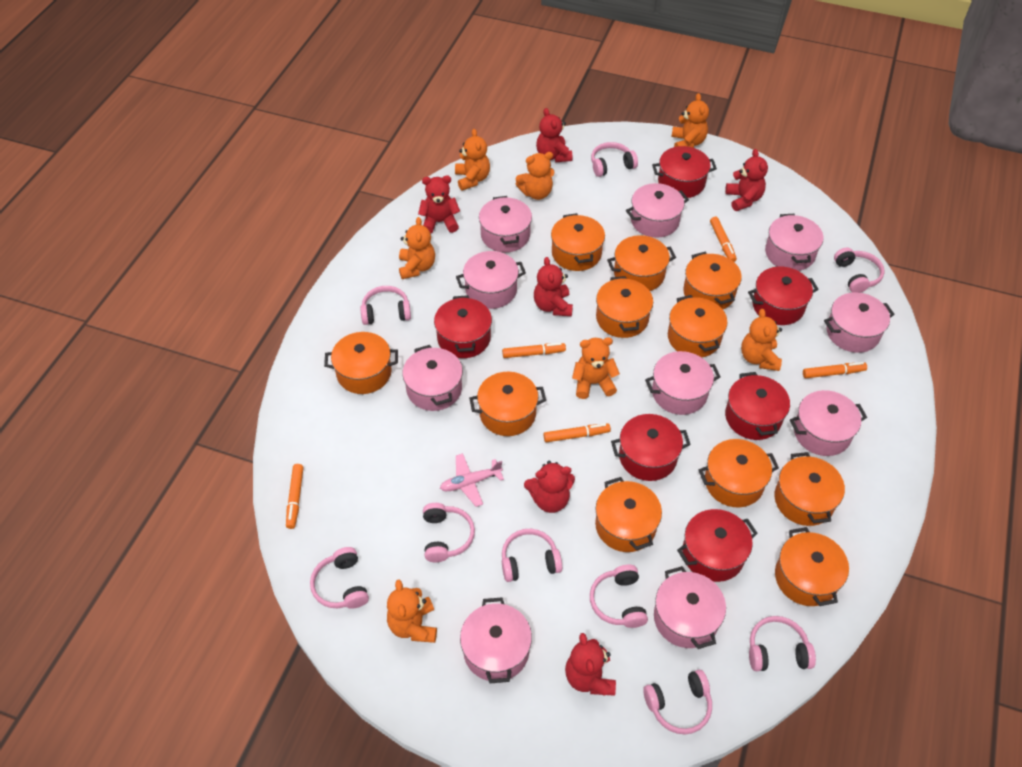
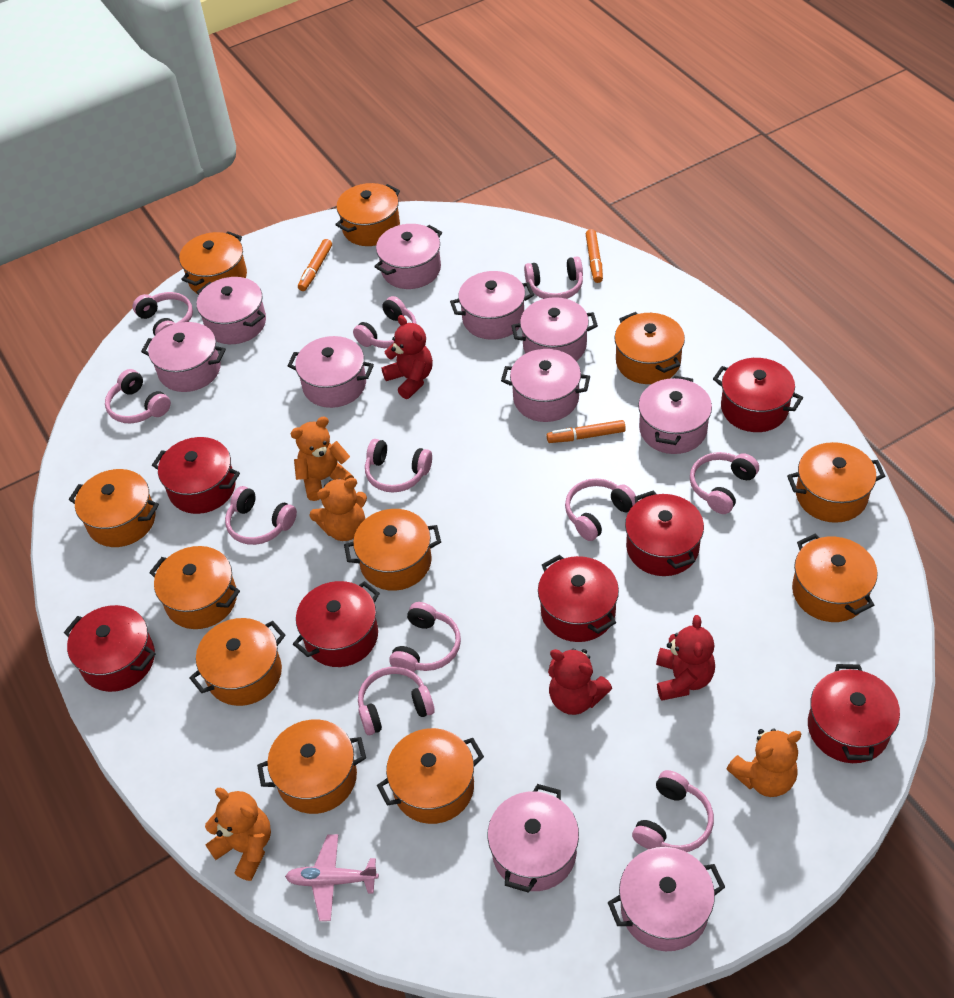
orange marker: 5 -> 3
orange teddy bear: 7 -> 4
pink headphones: 9 -> 11
red pot: 6 -> 7
red teddy bear: 6 -> 3

